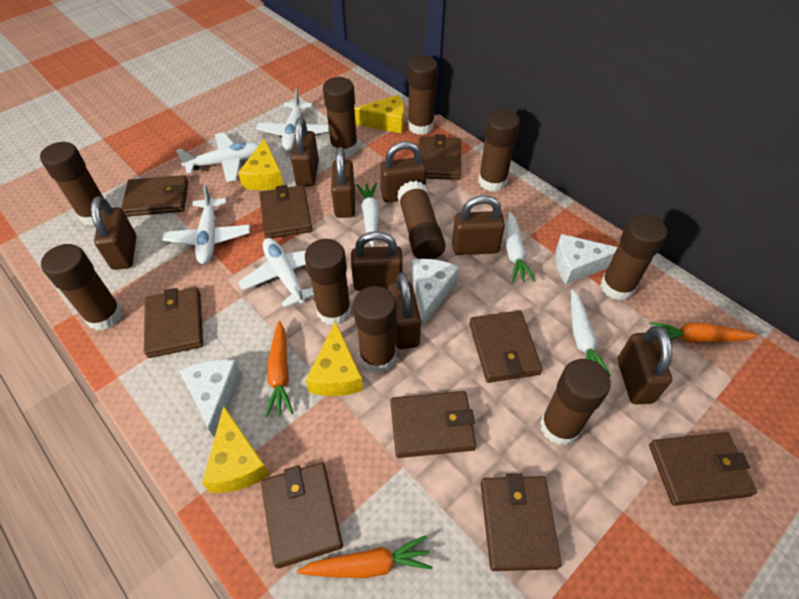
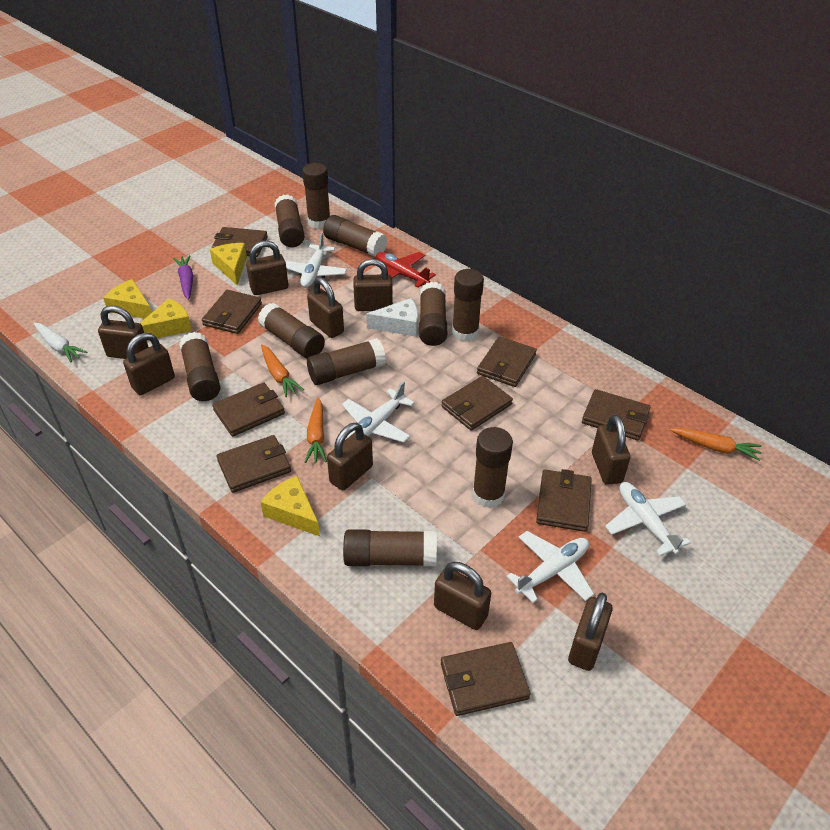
brown padlock: 8 -> 9
purple carrot: 0 -> 1
red plane: 0 -> 1
white carrot: 3 -> 1
white cheese: 3 -> 1

